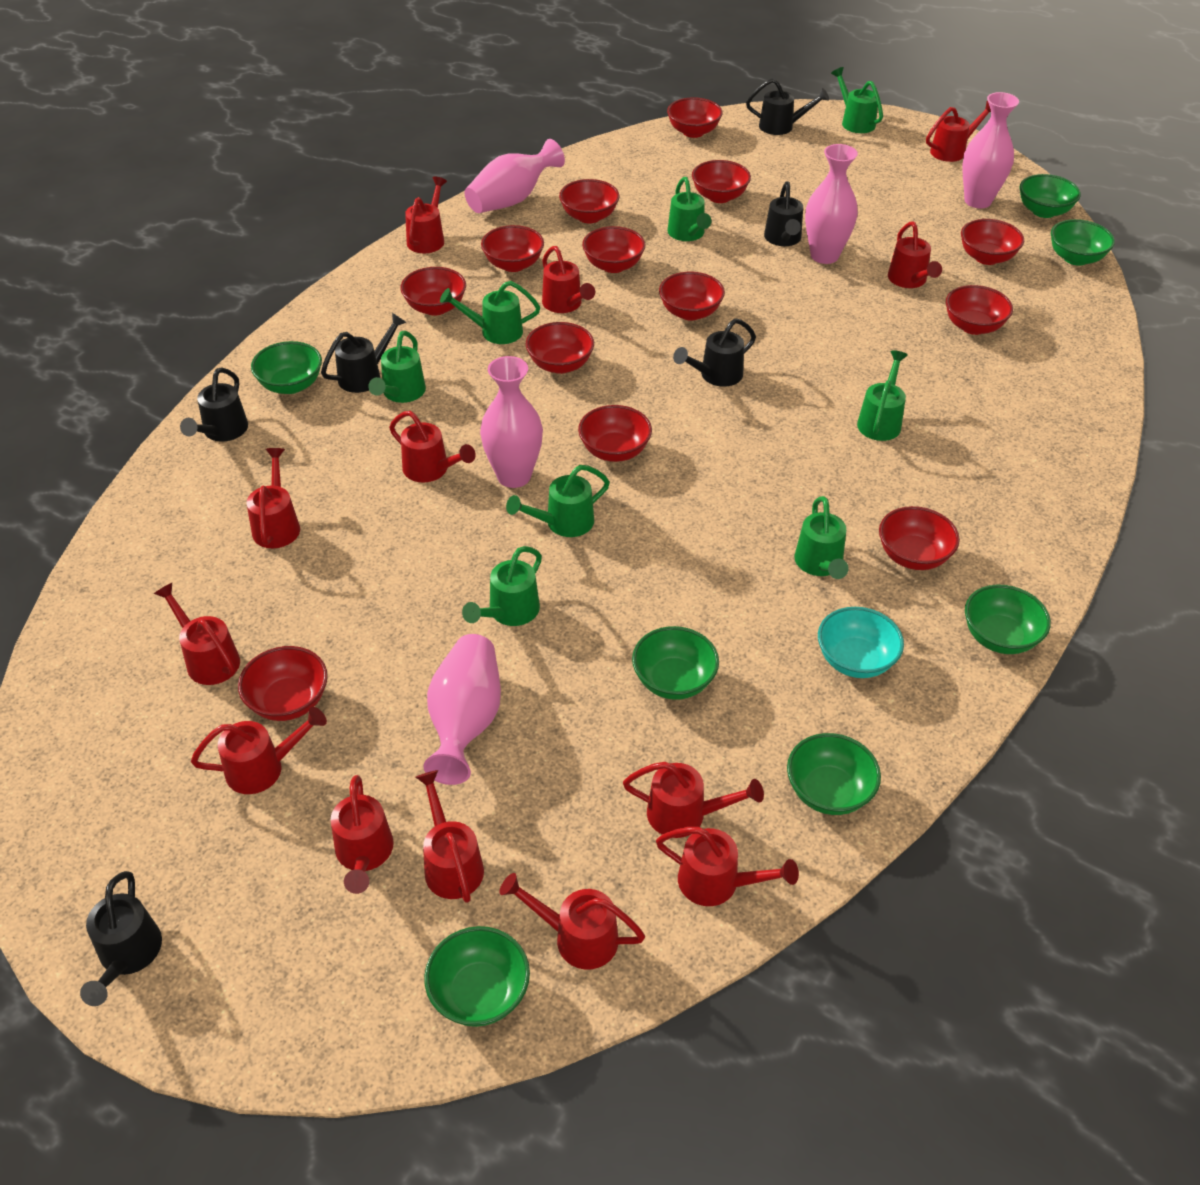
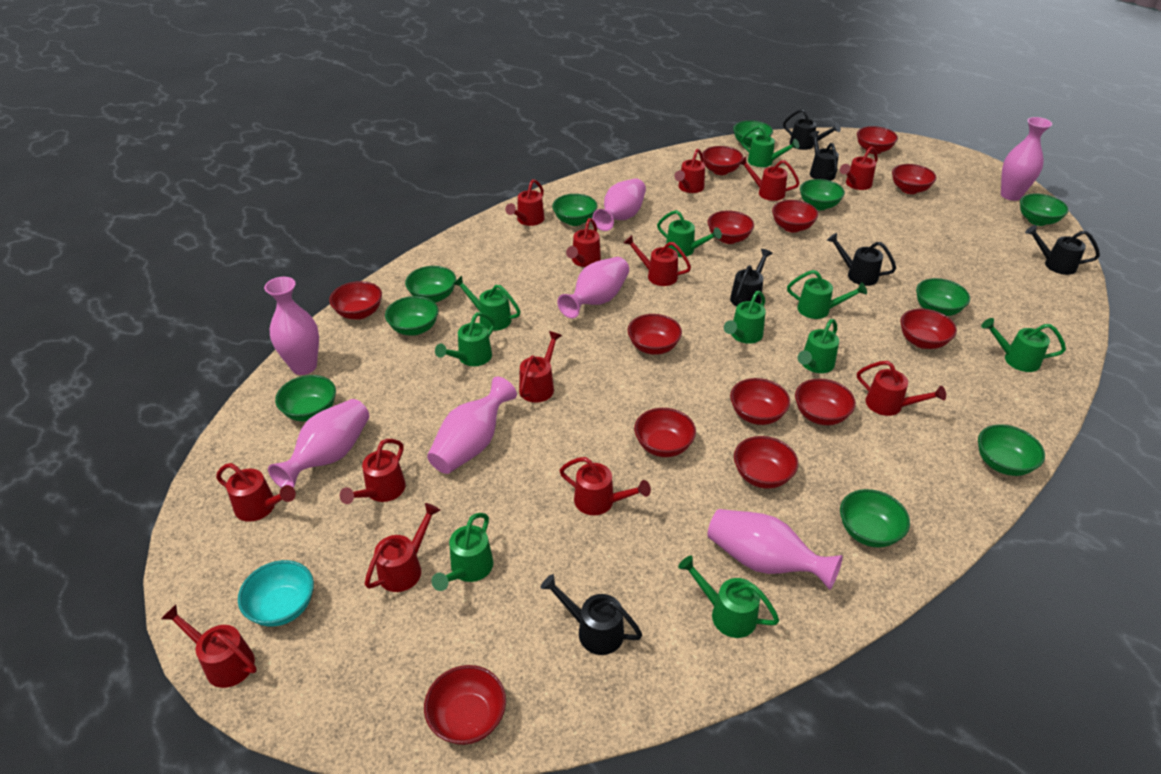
green bowl: 7 -> 10
green watering can: 8 -> 10
pink vase: 5 -> 7

